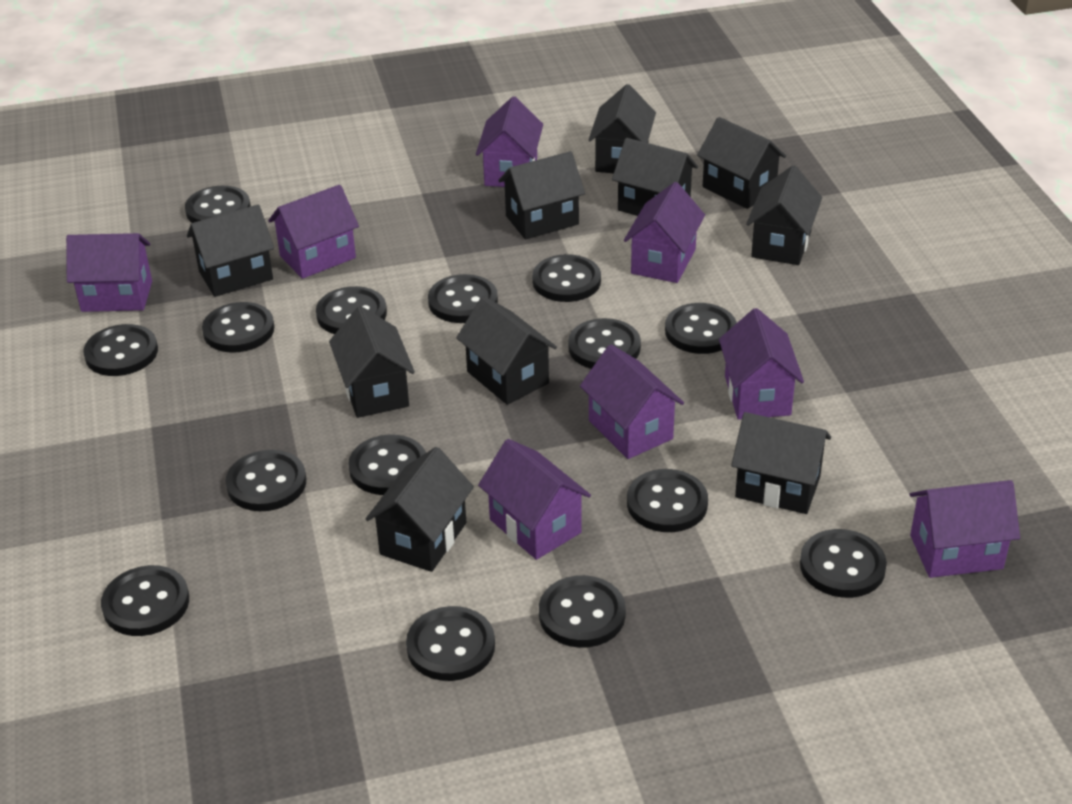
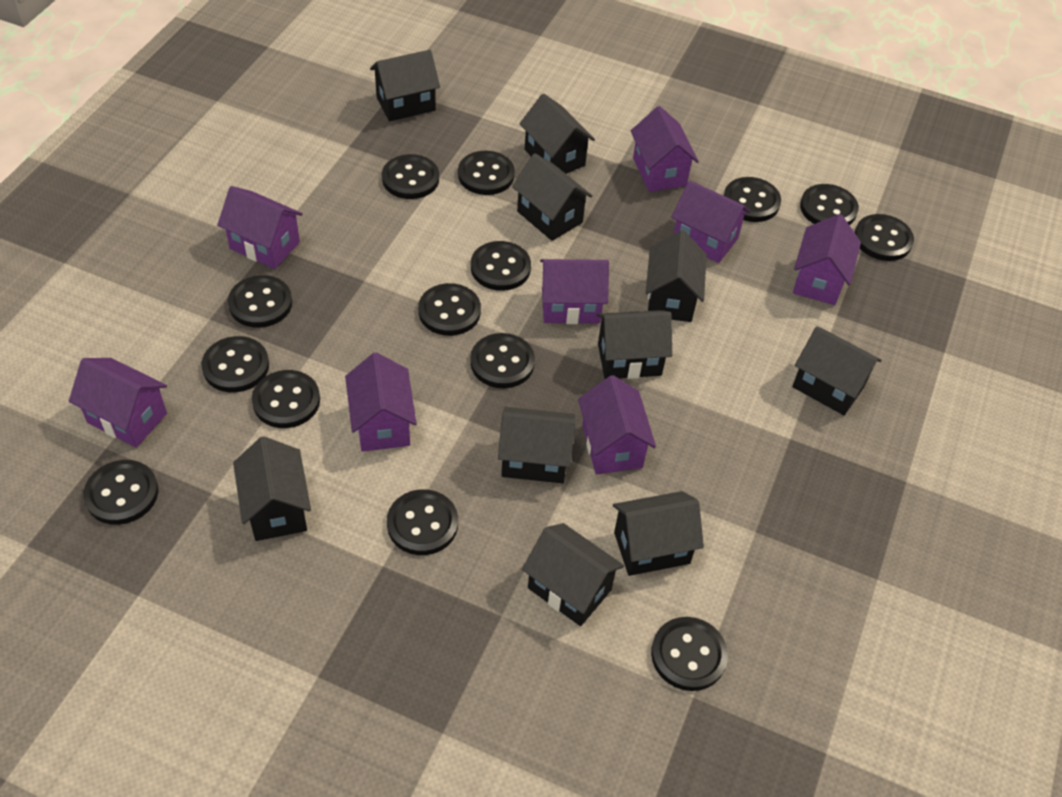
black button: 15 -> 14

